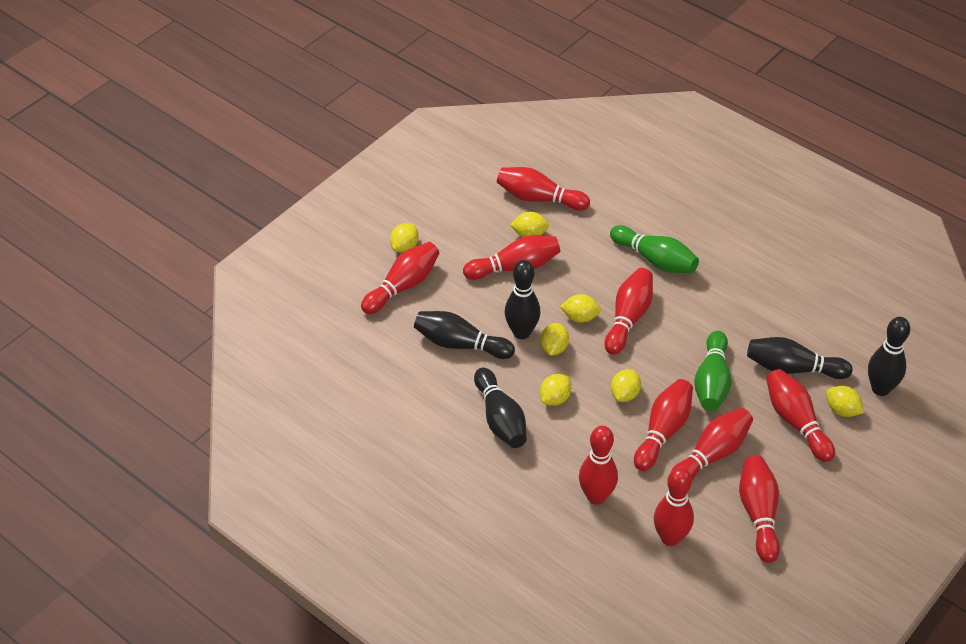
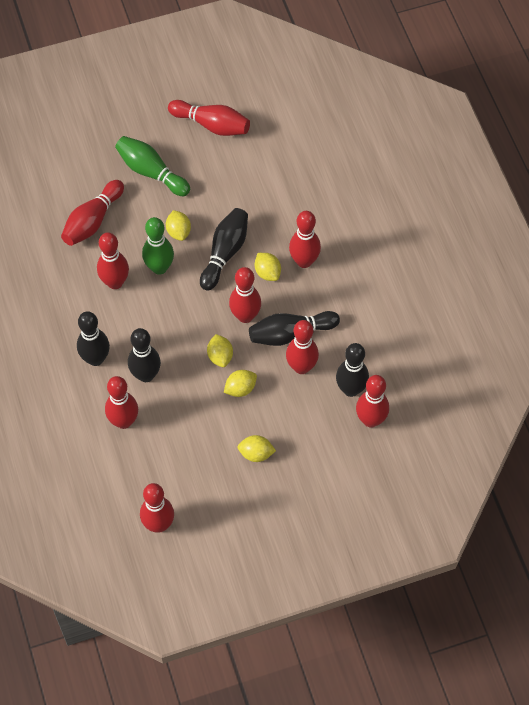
red bowling pin: 10 -> 9
yellow lemon: 7 -> 5

